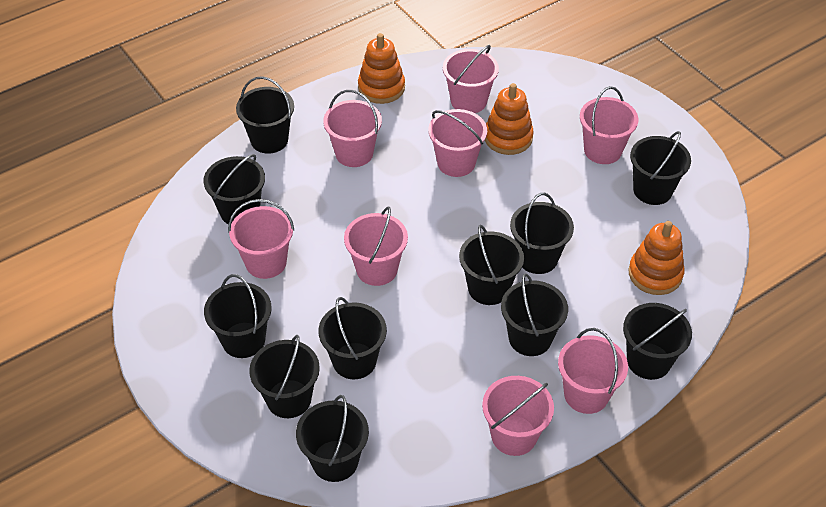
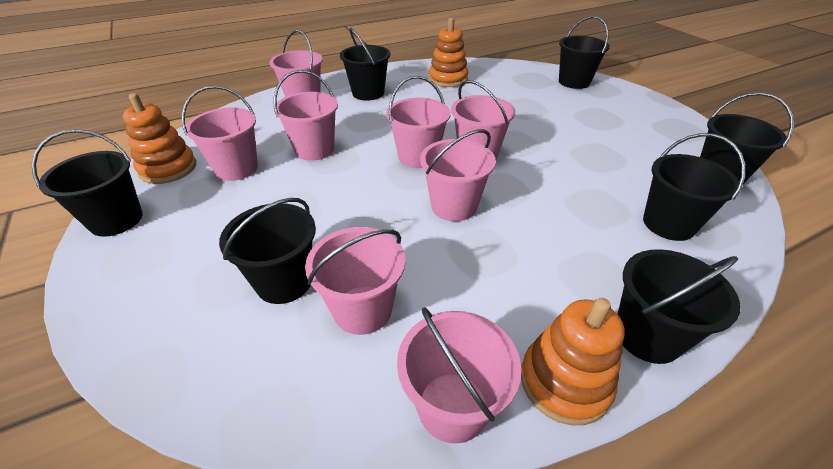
black bucket: 11 -> 7

